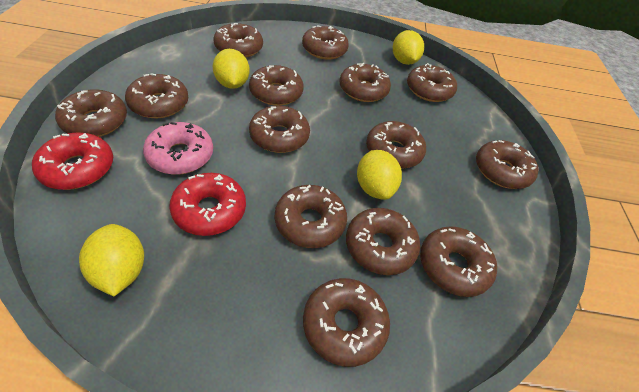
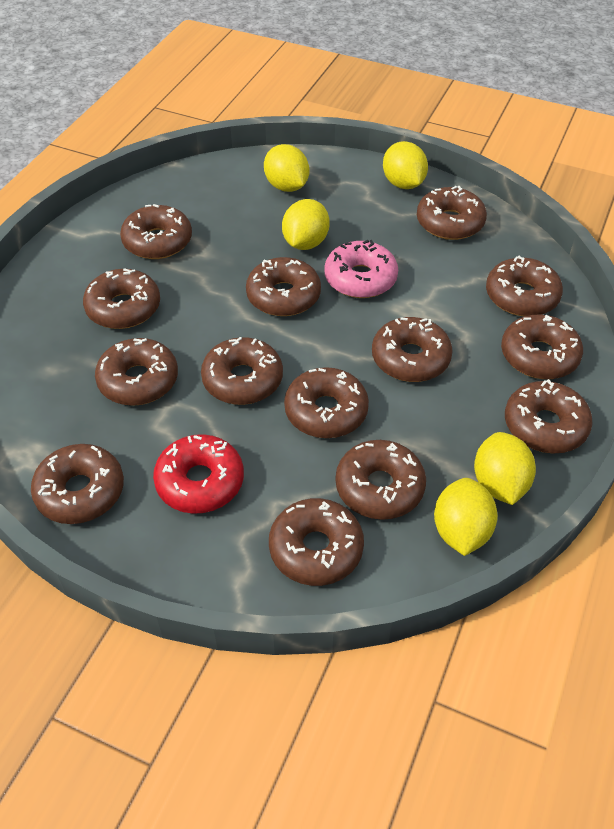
red donut: 2 -> 1
yellow lemon: 4 -> 5

